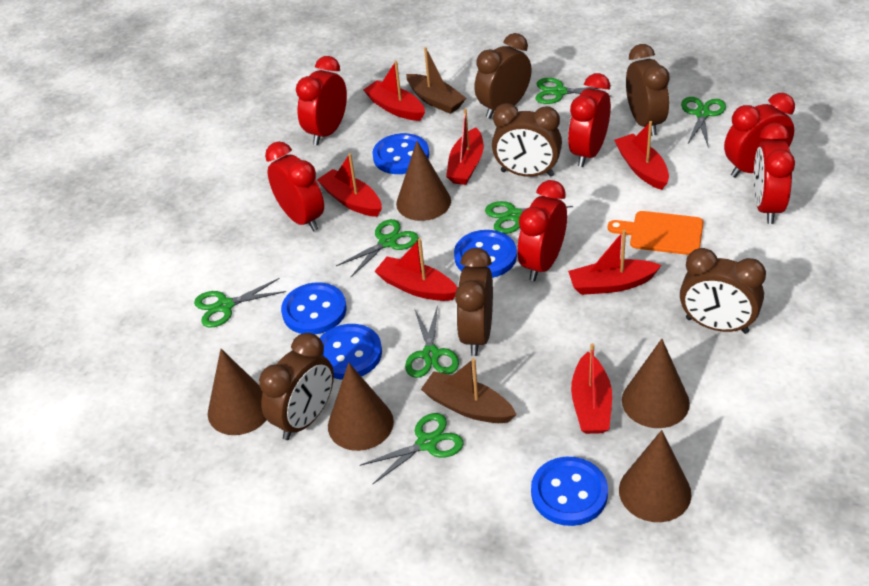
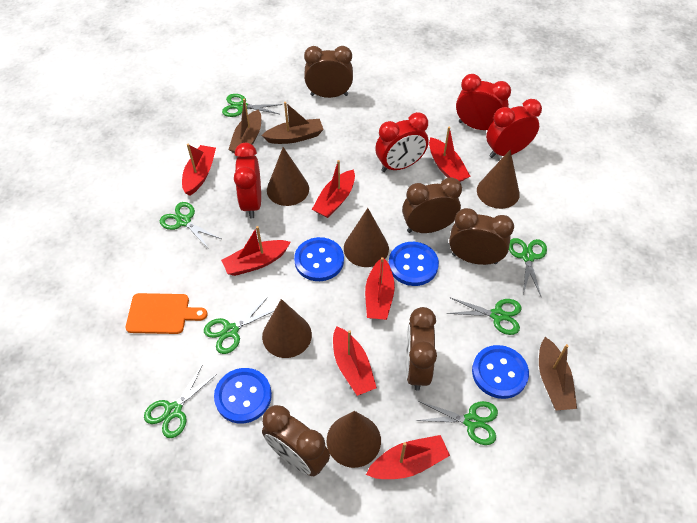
blue button: 5 -> 4
brown boat: 2 -> 3
brown clock: 6 -> 5
red clock: 6 -> 4

